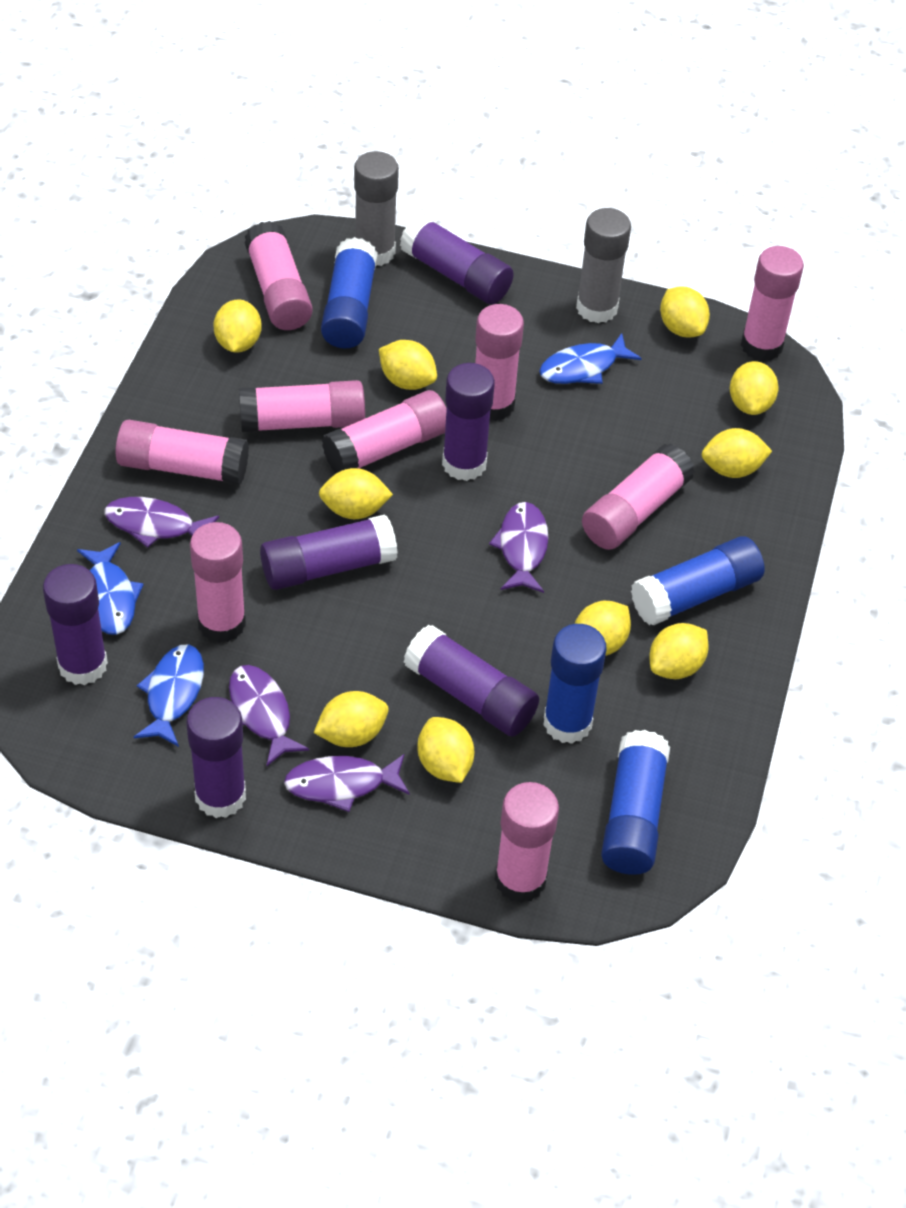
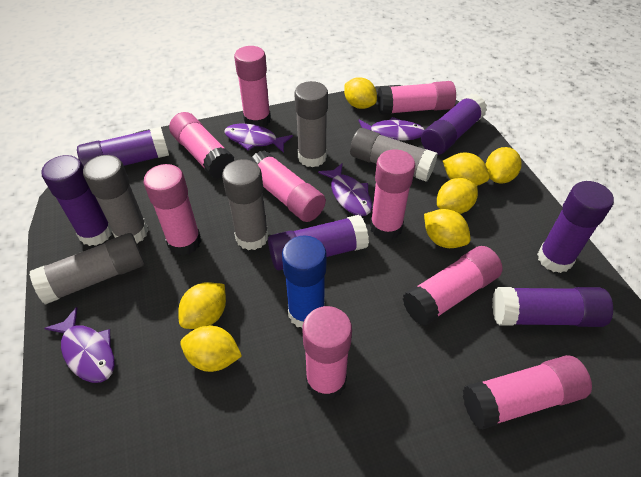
blue fish: 3 -> 0
blue glue stick: 4 -> 1
grey glue stick: 2 -> 5
yellow lemon: 10 -> 7

